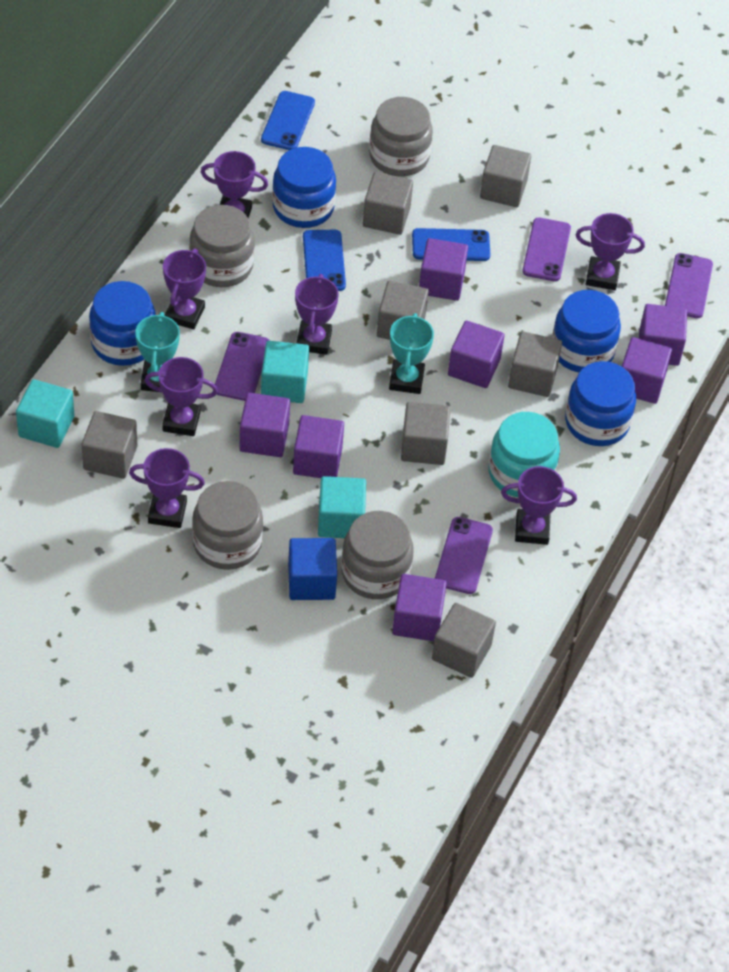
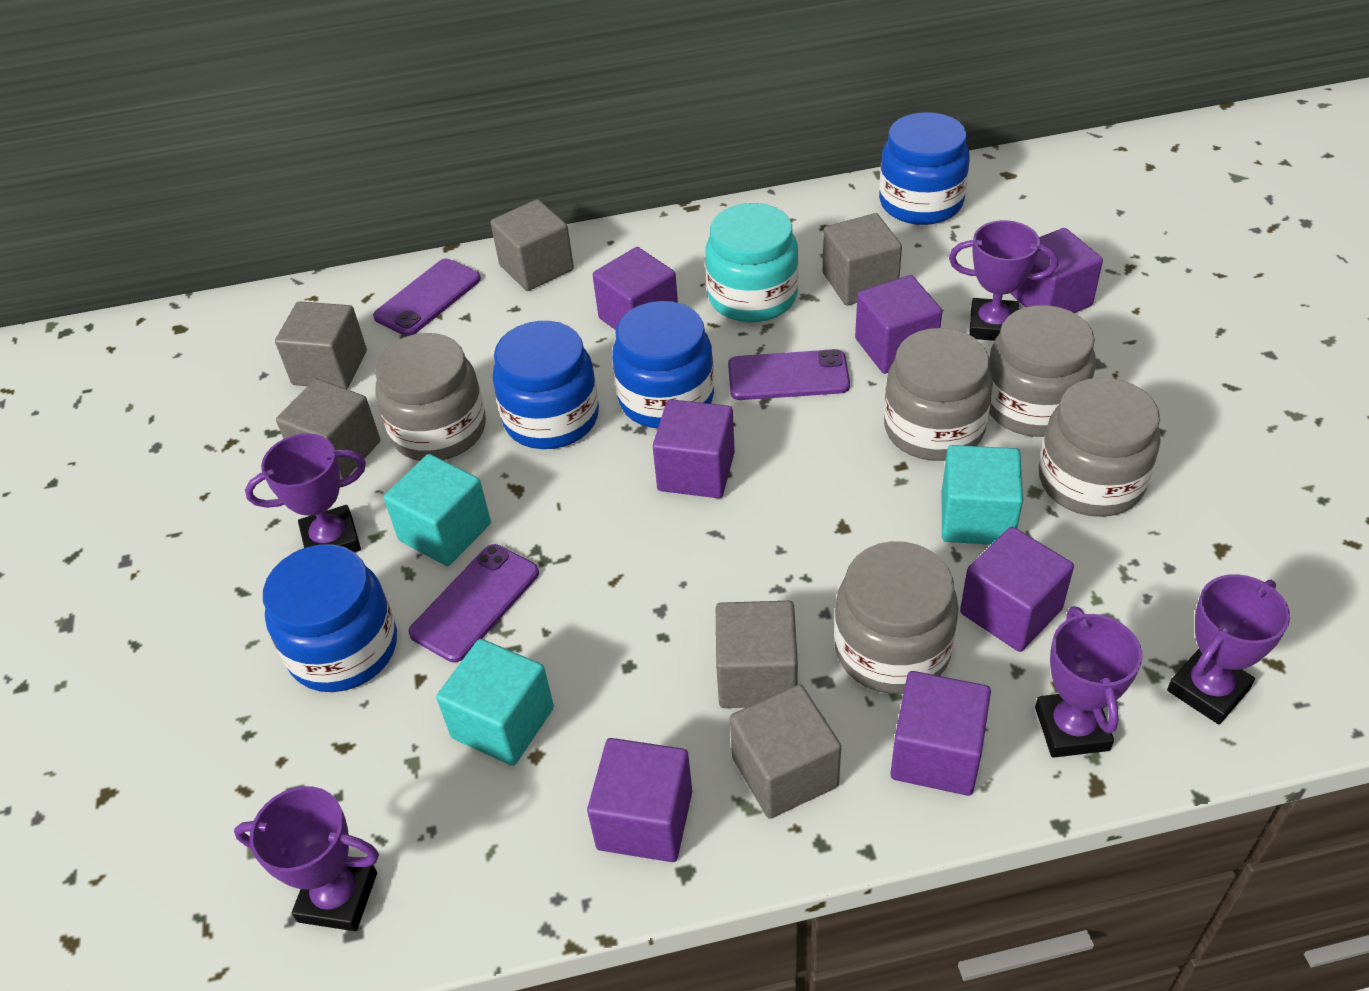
blue cube: 1 -> 0
blue phone: 3 -> 0
grey cube: 7 -> 6
grey jar: 4 -> 5
purple phone: 4 -> 3
purple trophy: 7 -> 5
turquoise trophy: 2 -> 0

